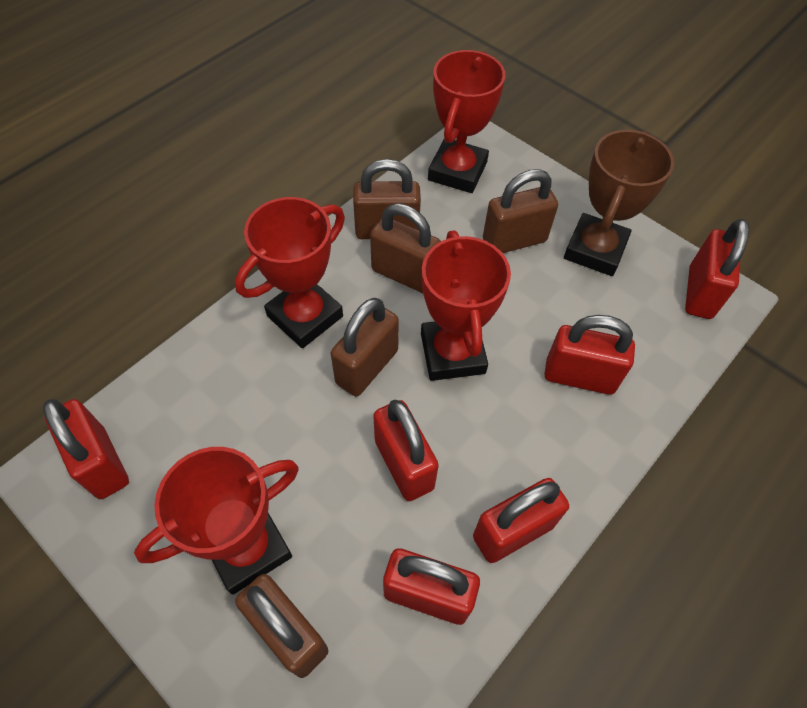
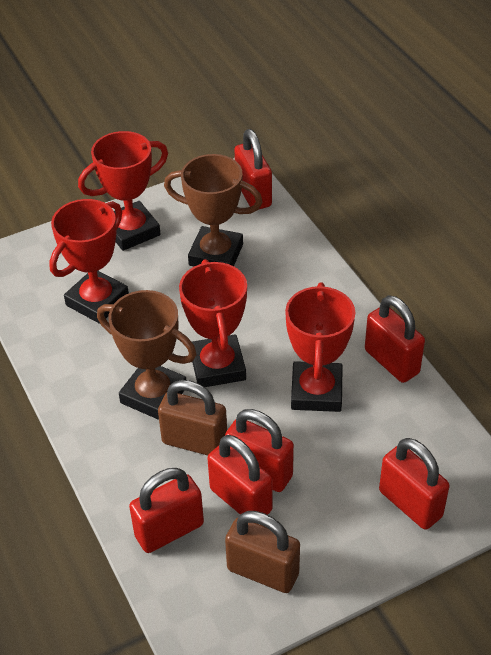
brown padlock: 5 -> 2
brown trophy: 1 -> 2

